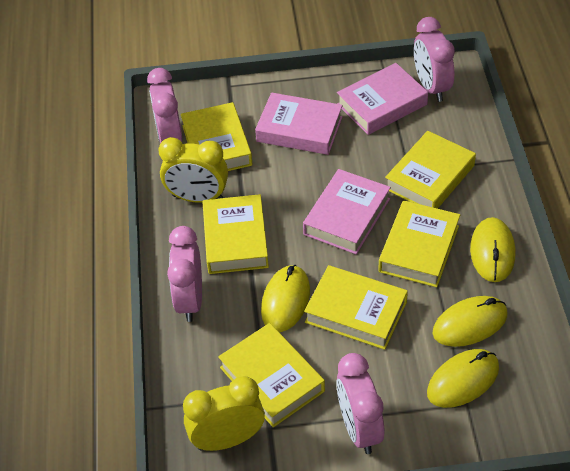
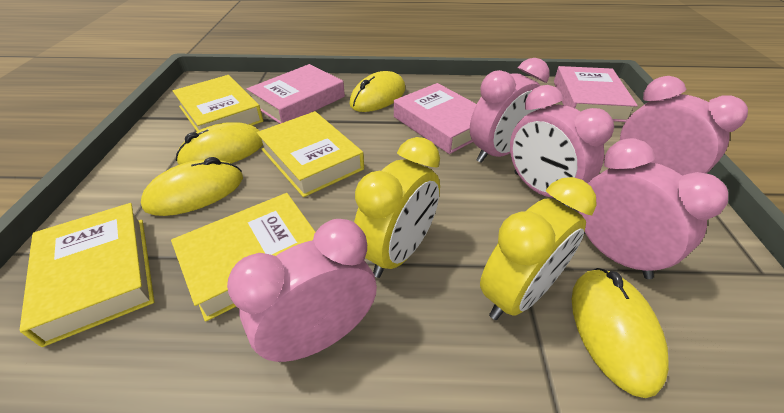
pink clock: 4 -> 5
yellow book: 6 -> 4

